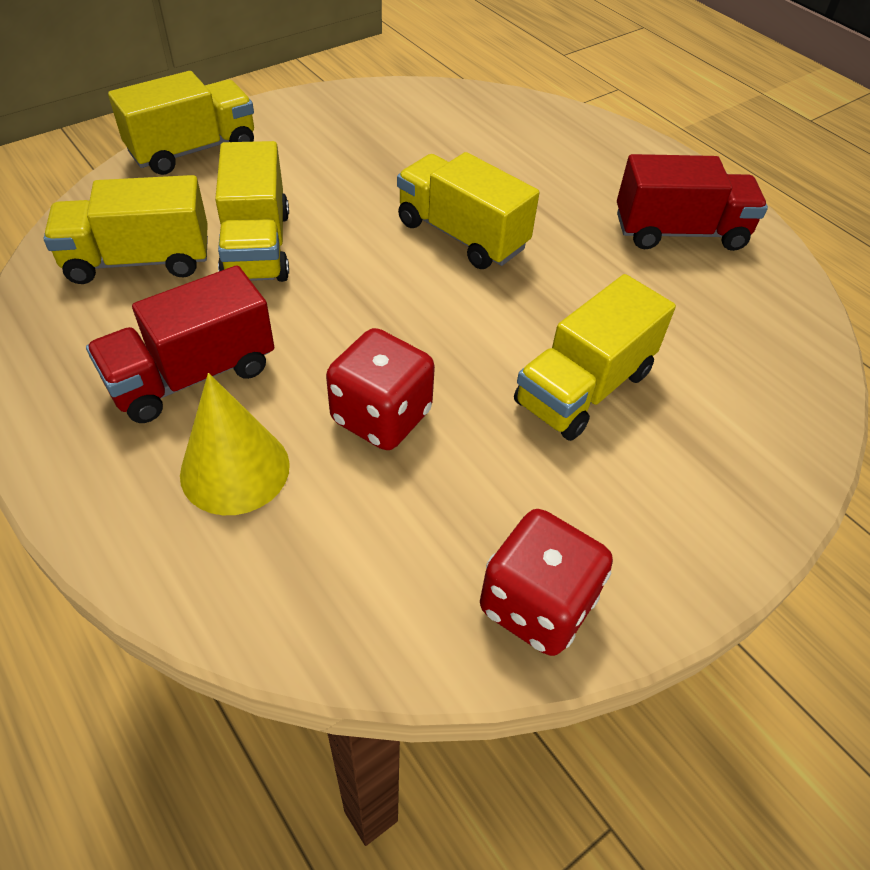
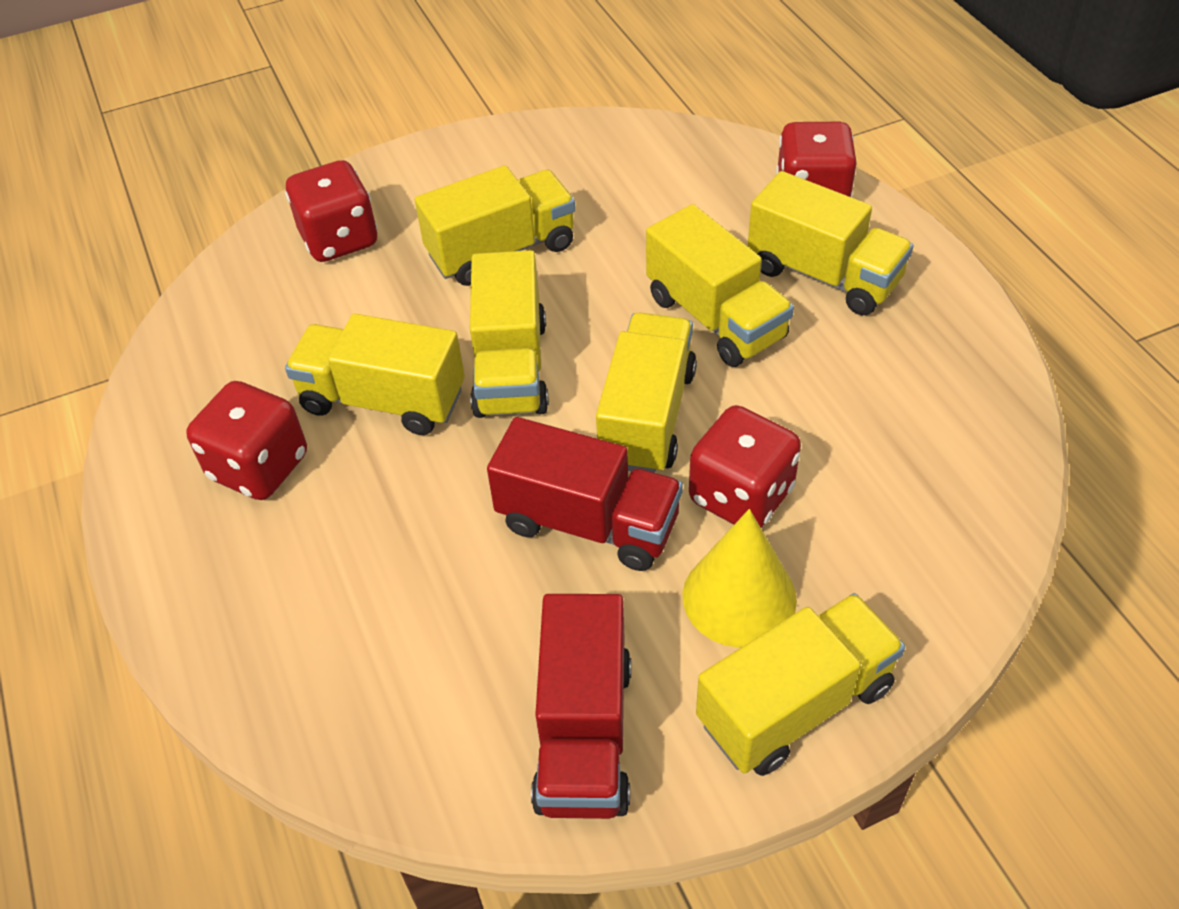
red dice: 2 -> 4
yellow truck: 5 -> 7

